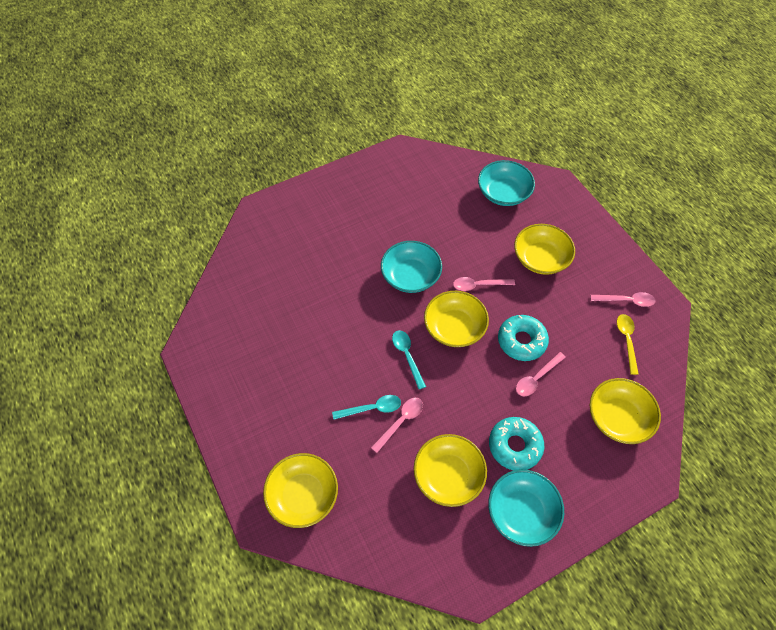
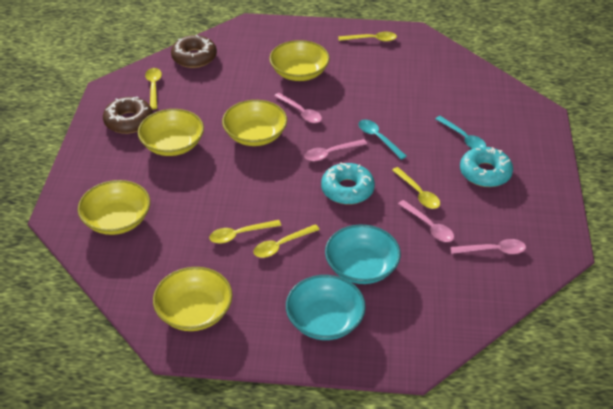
brown donut: 0 -> 2
turquoise bowl: 3 -> 2
yellow spoon: 1 -> 5

